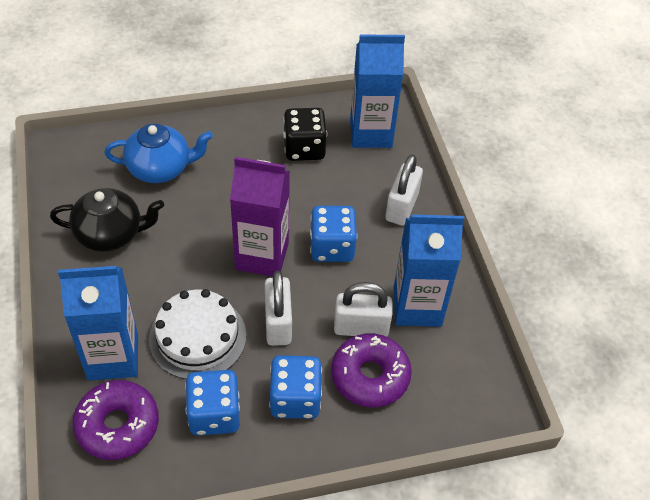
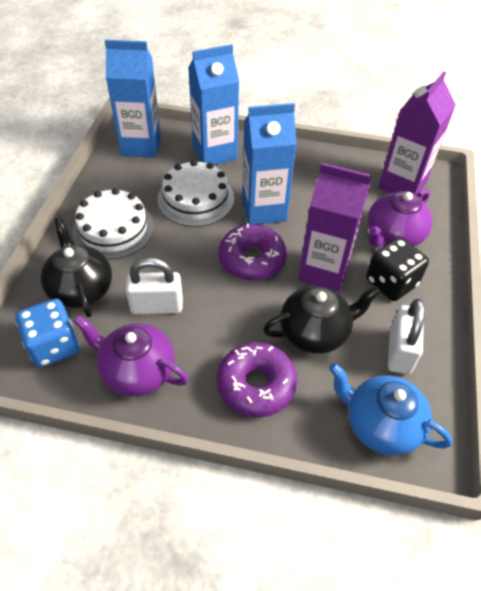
black teapot: 1 -> 2
blue dice: 3 -> 1
purple carton: 1 -> 2
purple teapot: 0 -> 2
white cake: 1 -> 2
white padlock: 3 -> 2

